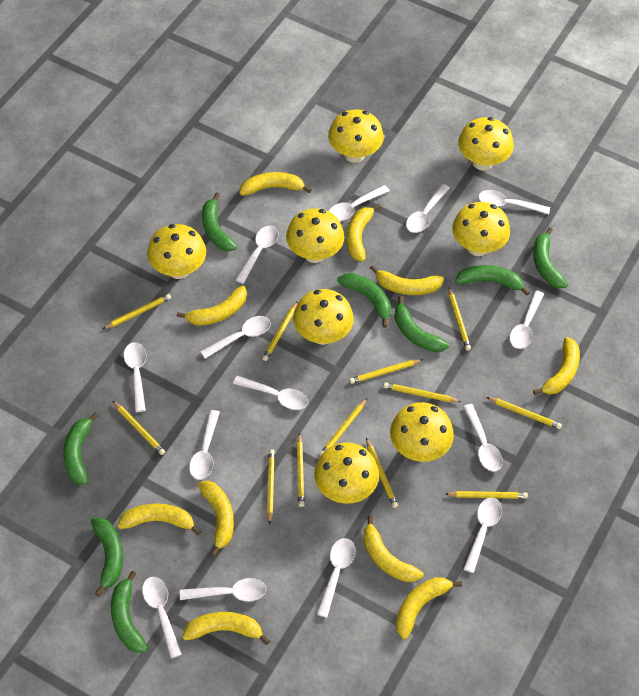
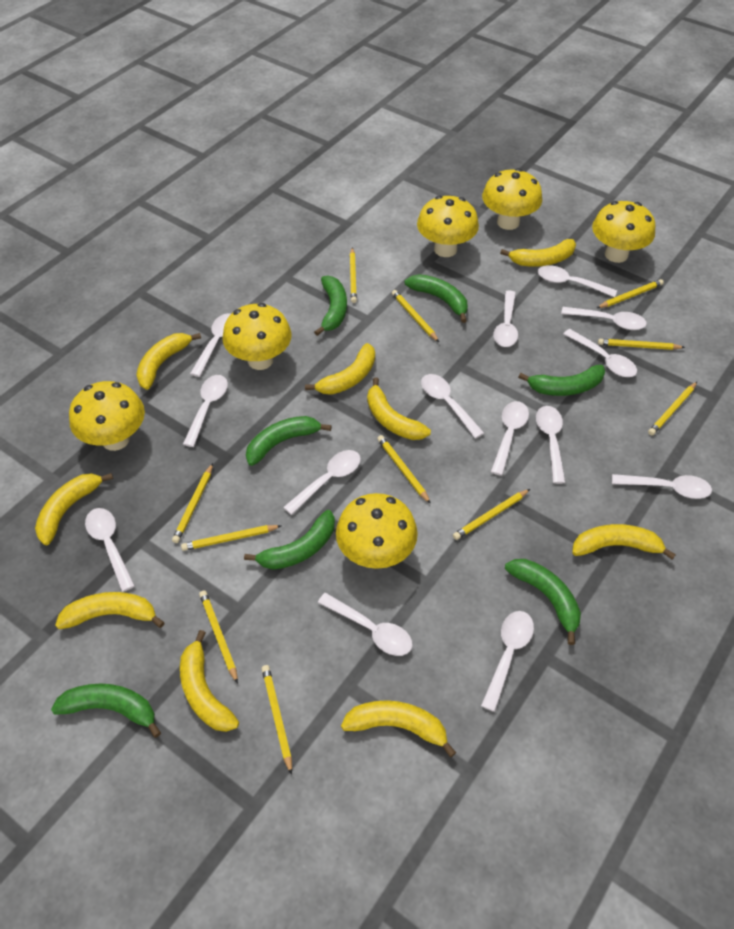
green banana: 8 -> 7
yellow banana: 10 -> 9
yellow mushroom: 8 -> 6
yellow pencil: 12 -> 11

